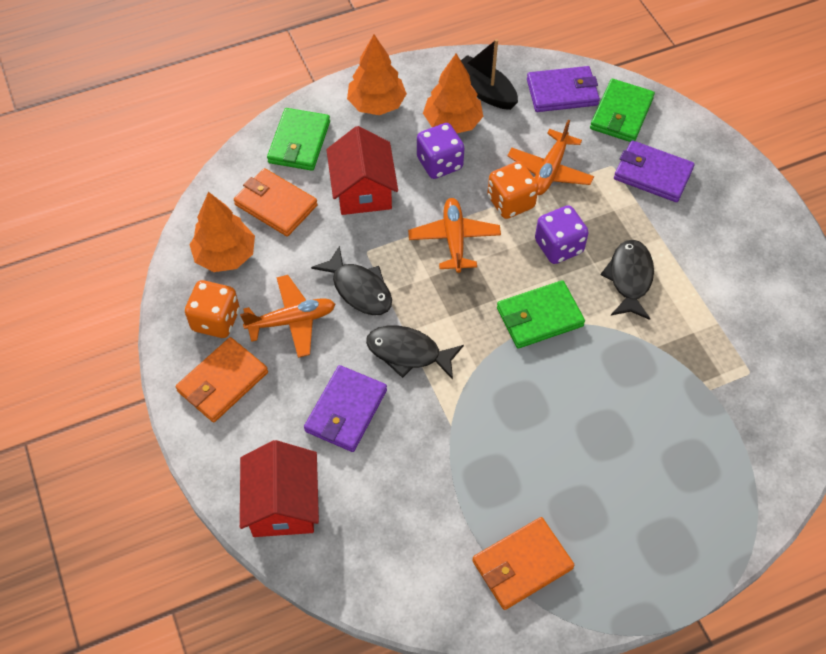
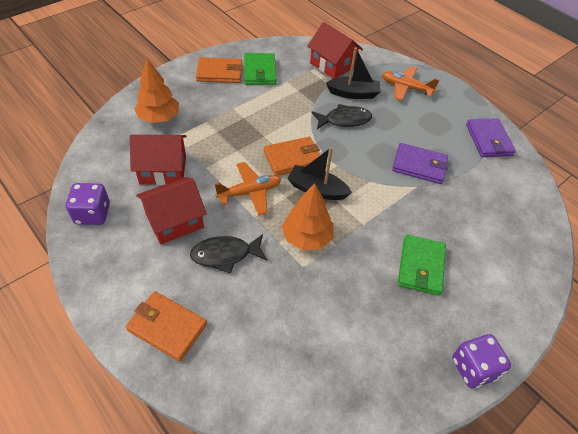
black boat: 1 -> 2
black fish: 3 -> 2
green wallet: 3 -> 2
orange dice: 2 -> 0
orange plane: 3 -> 2
orange tree: 3 -> 2
purple wallet: 3 -> 2
red house: 2 -> 3

